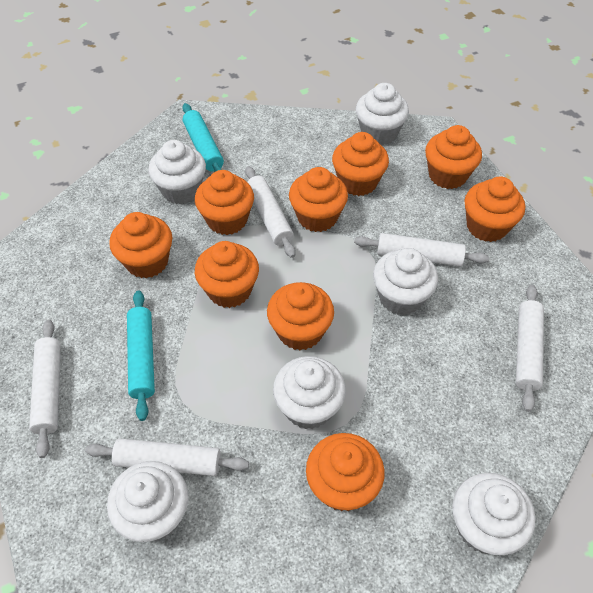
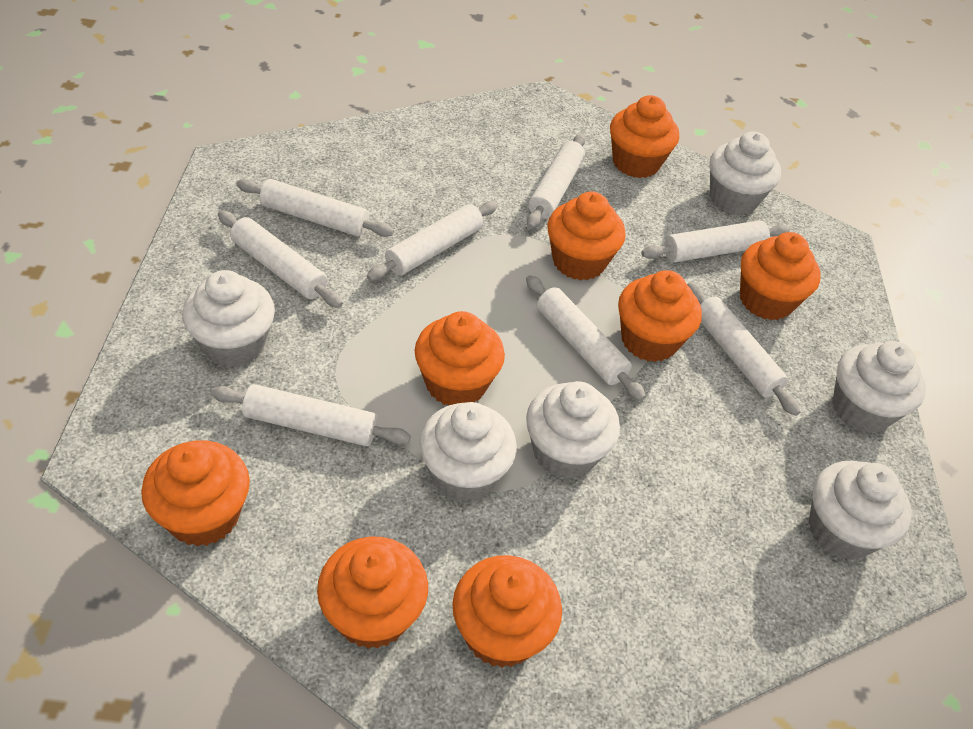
orange cupcake: 9 -> 8
turquoise rolling pin: 2 -> 0
white rolling pin: 5 -> 8

